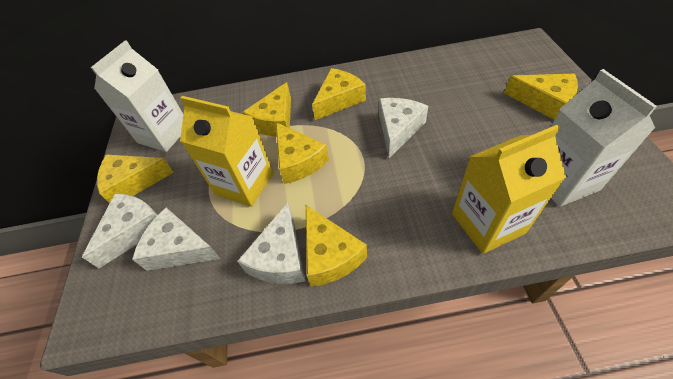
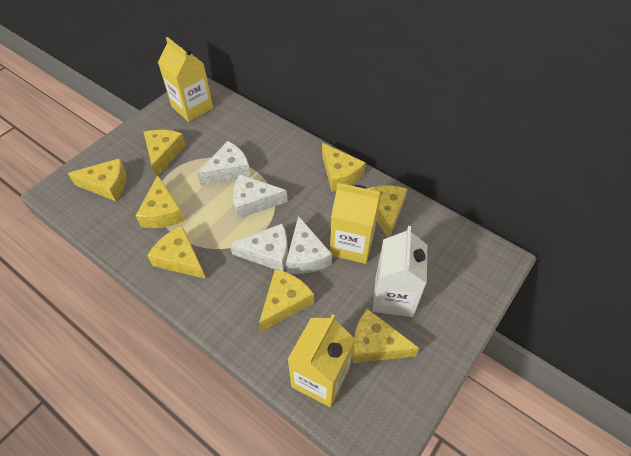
white carton: 2 -> 1
yellow carton: 2 -> 3
yellow cheese: 6 -> 8

